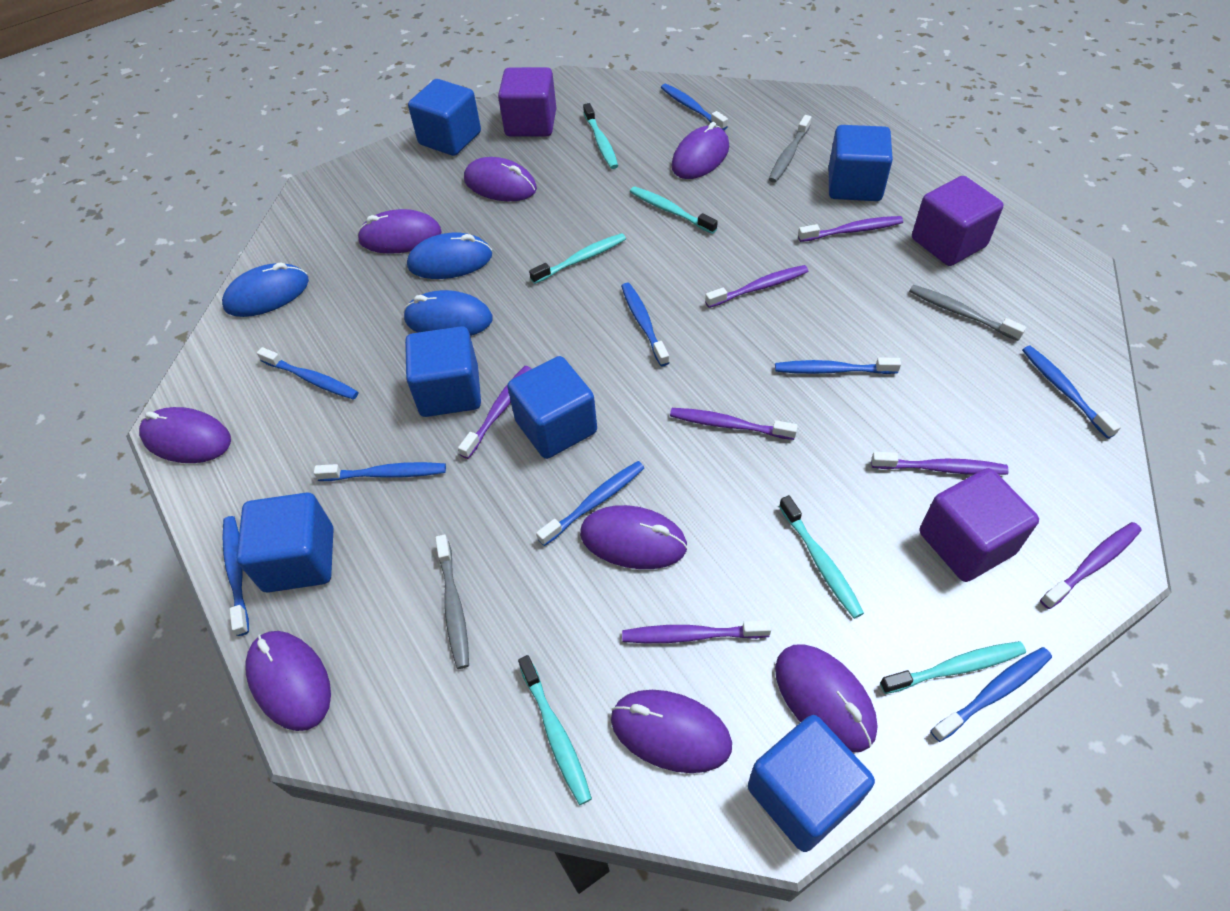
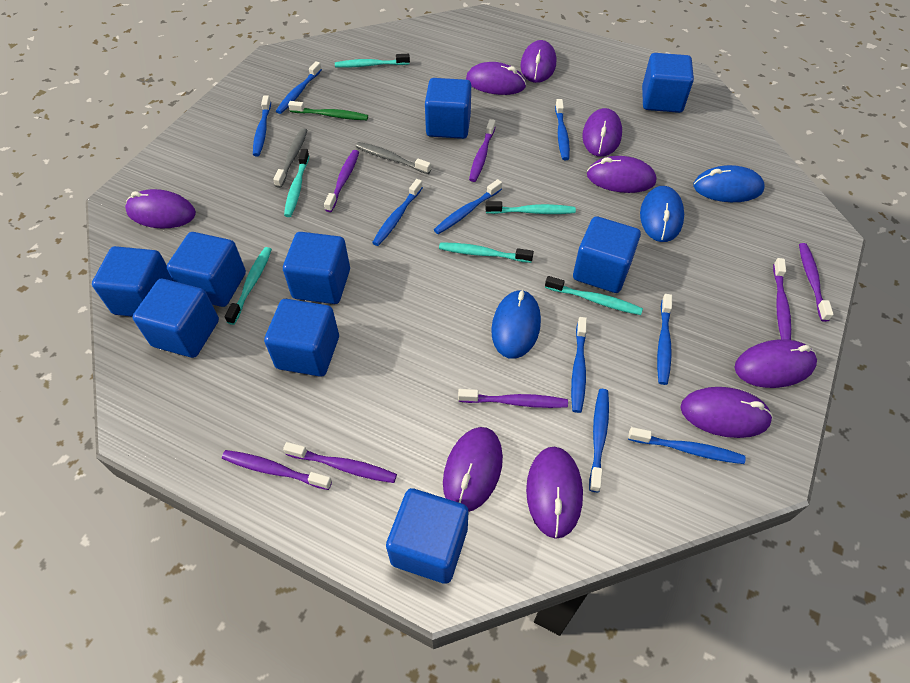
blue cube: 6 -> 9
green toothbrush: 0 -> 1
grey toothbrush: 3 -> 2
purple cube: 3 -> 0
purple mouse: 8 -> 9

